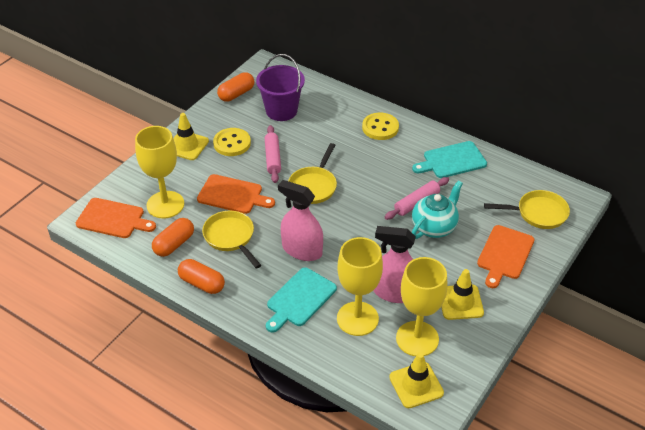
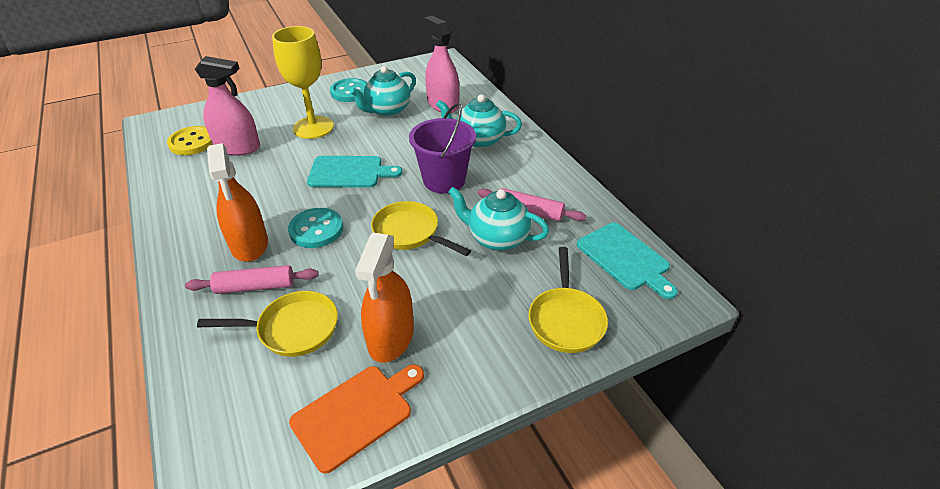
orange capsule: 3 -> 0
orange cutting board: 3 -> 1
orange spray bottle: 0 -> 2
turquoise button: 0 -> 2
turquoise teapot: 1 -> 3
yellow button: 2 -> 1
yellow goblet: 3 -> 1
yellow traffic cone: 3 -> 0

